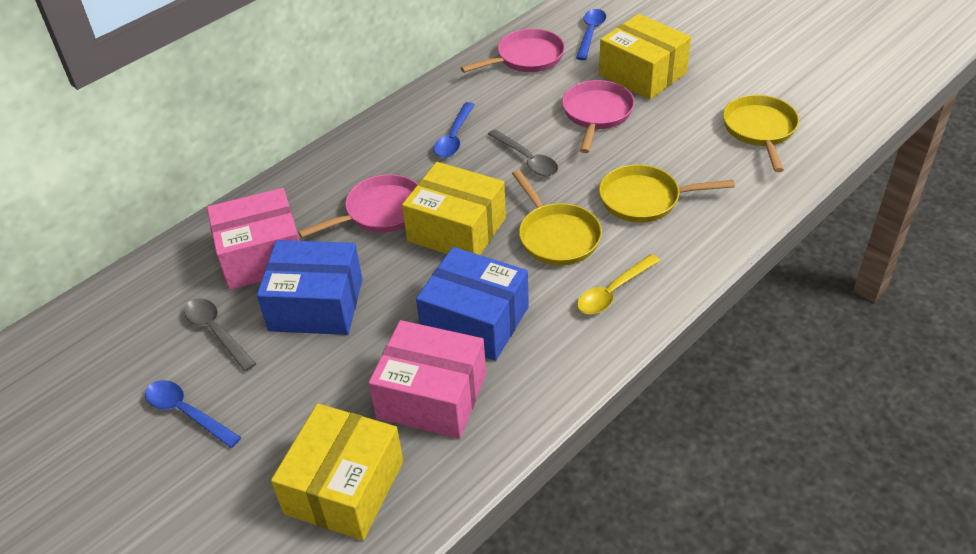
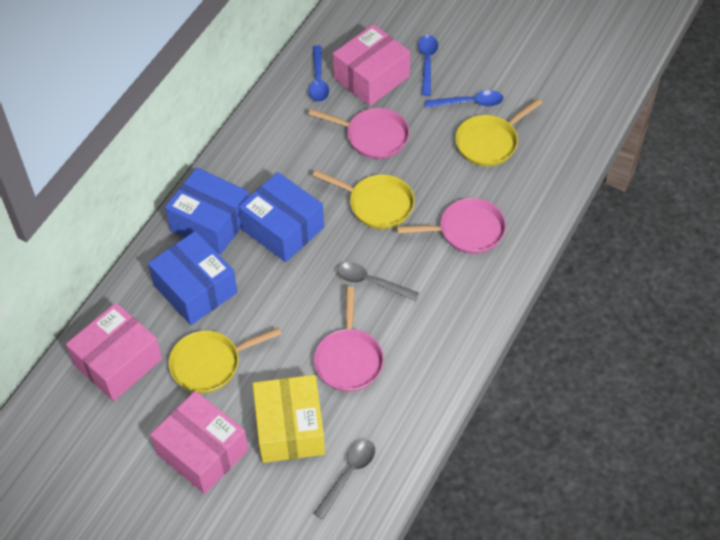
blue box: 2 -> 3
pink box: 2 -> 3
yellow box: 3 -> 1
yellow spoon: 1 -> 0

